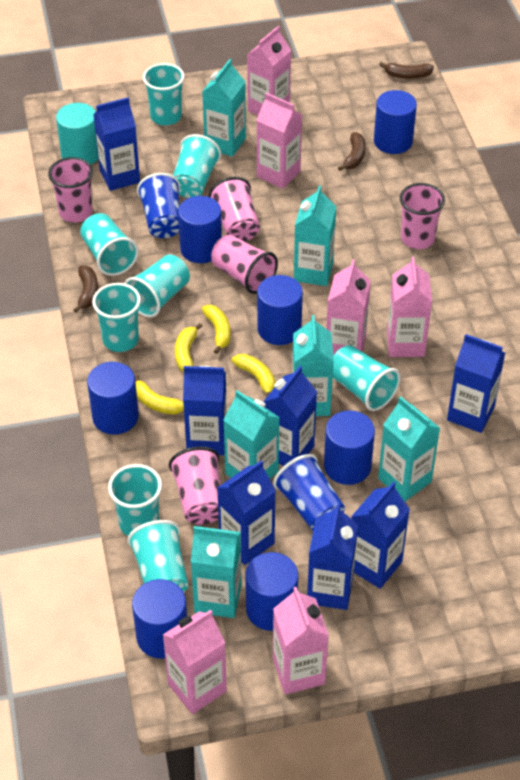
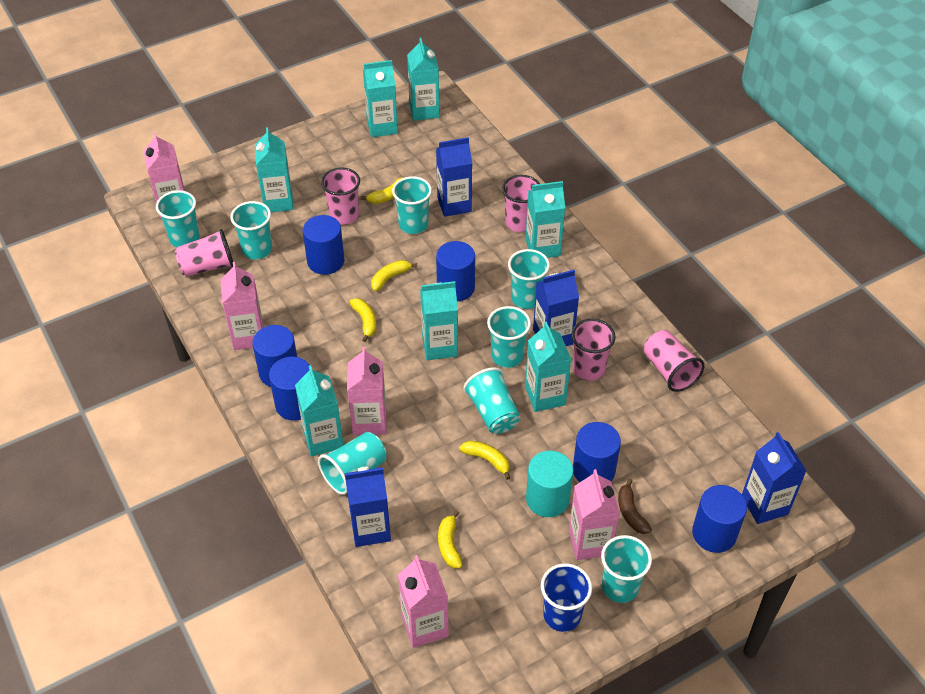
blue carton: 7 -> 4
blue cup: 2 -> 1
blue cylinder: 7 -> 6
brown banana: 3 -> 1
pink carton: 6 -> 5
turquoise carton: 6 -> 7
yellow banana: 4 -> 5

